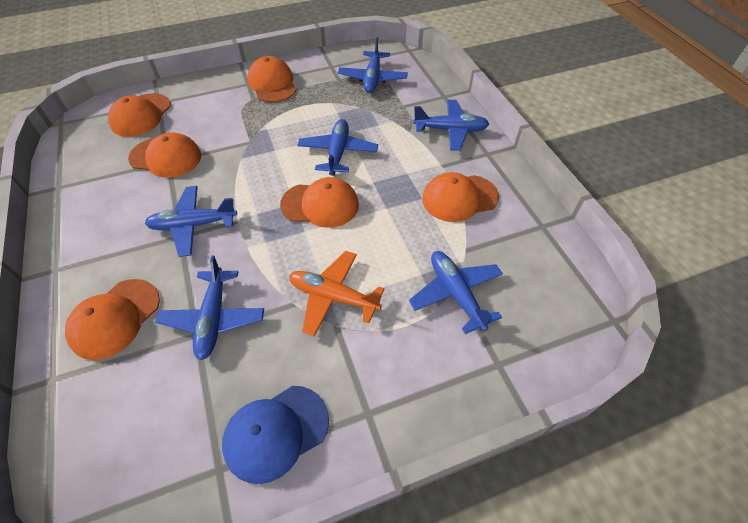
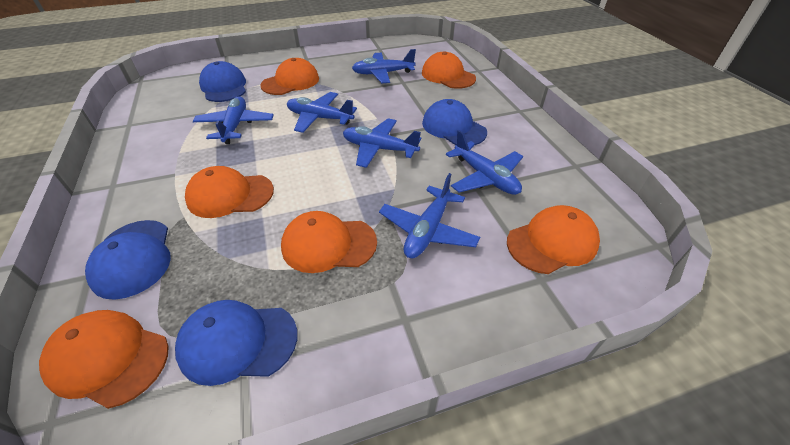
blue cap: 1 -> 4
orange plane: 1 -> 0

